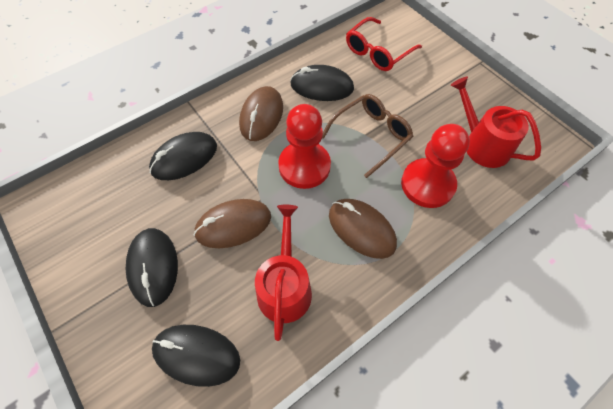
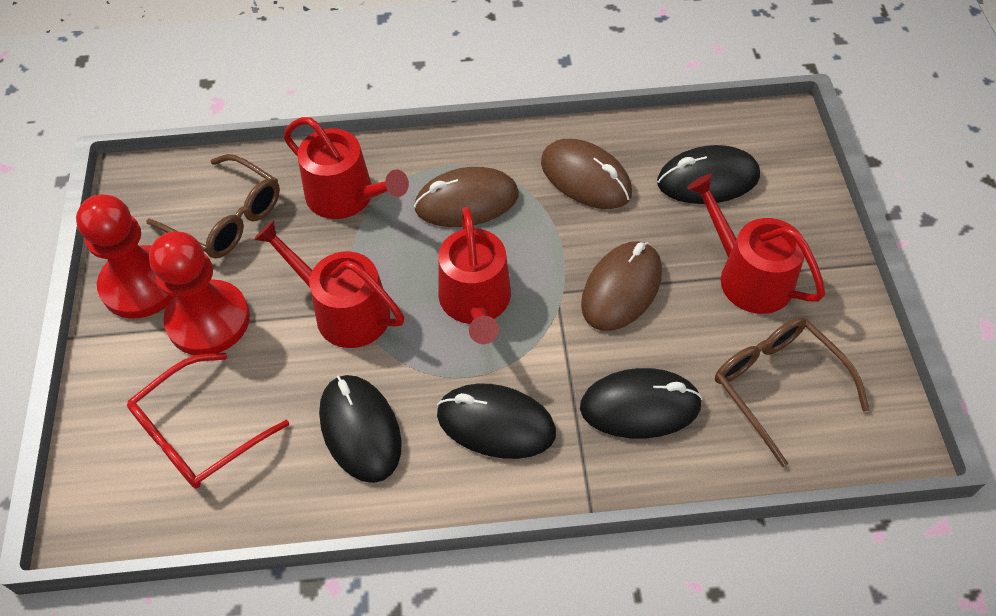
brown glasses: 1 -> 2
red watering can: 2 -> 4

